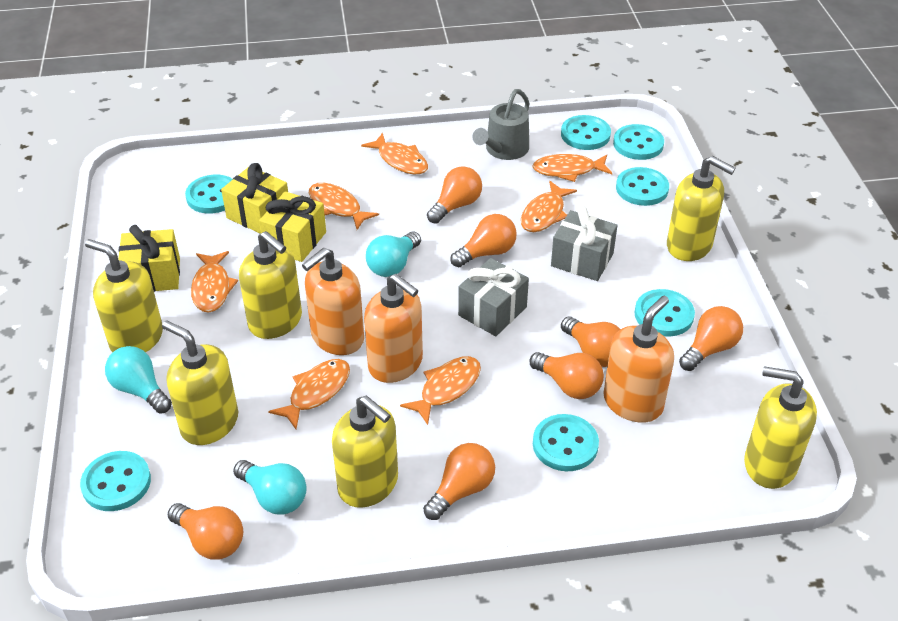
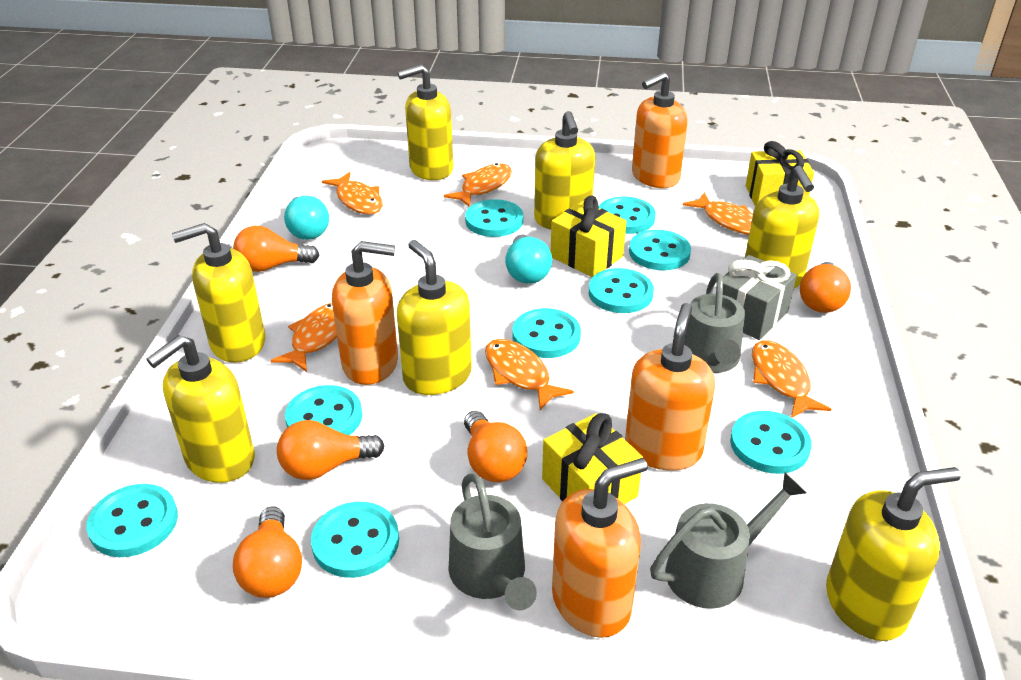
grey gift: 2 -> 1
grey watering can: 1 -> 3
orange fish: 7 -> 6
orange light bulb: 7 -> 5
orange soap dispenser: 3 -> 4
turquoise button: 7 -> 9
turquoise light bulb: 3 -> 2
yellow soap dispenser: 6 -> 7

